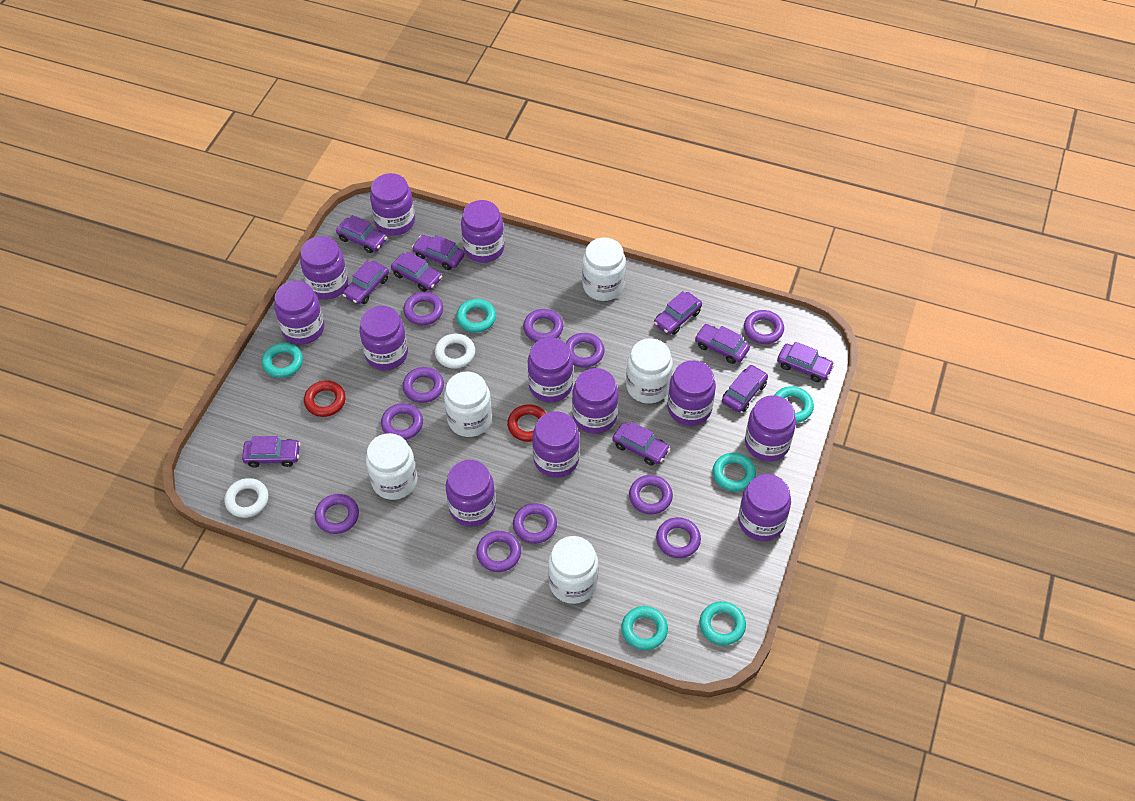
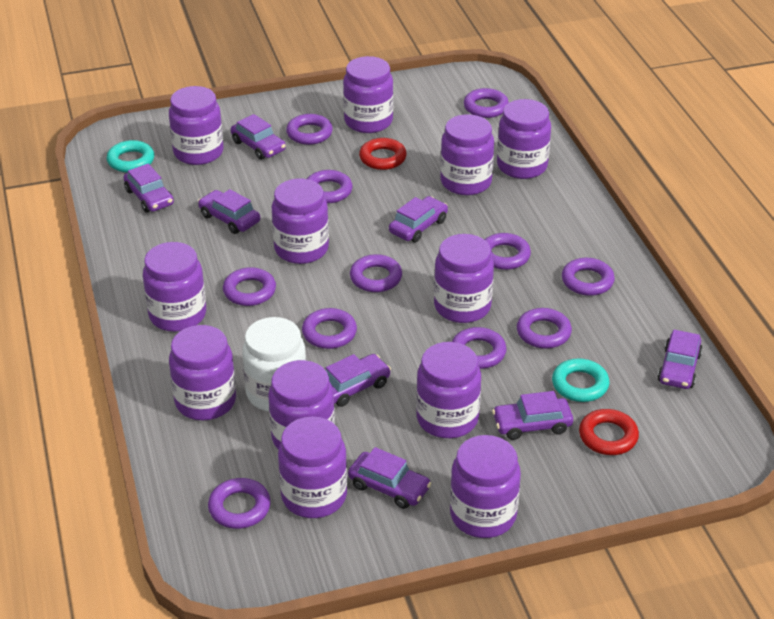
purple car: 10 -> 8
turquoise ring: 6 -> 2
white jar: 5 -> 1
white ring: 2 -> 0

